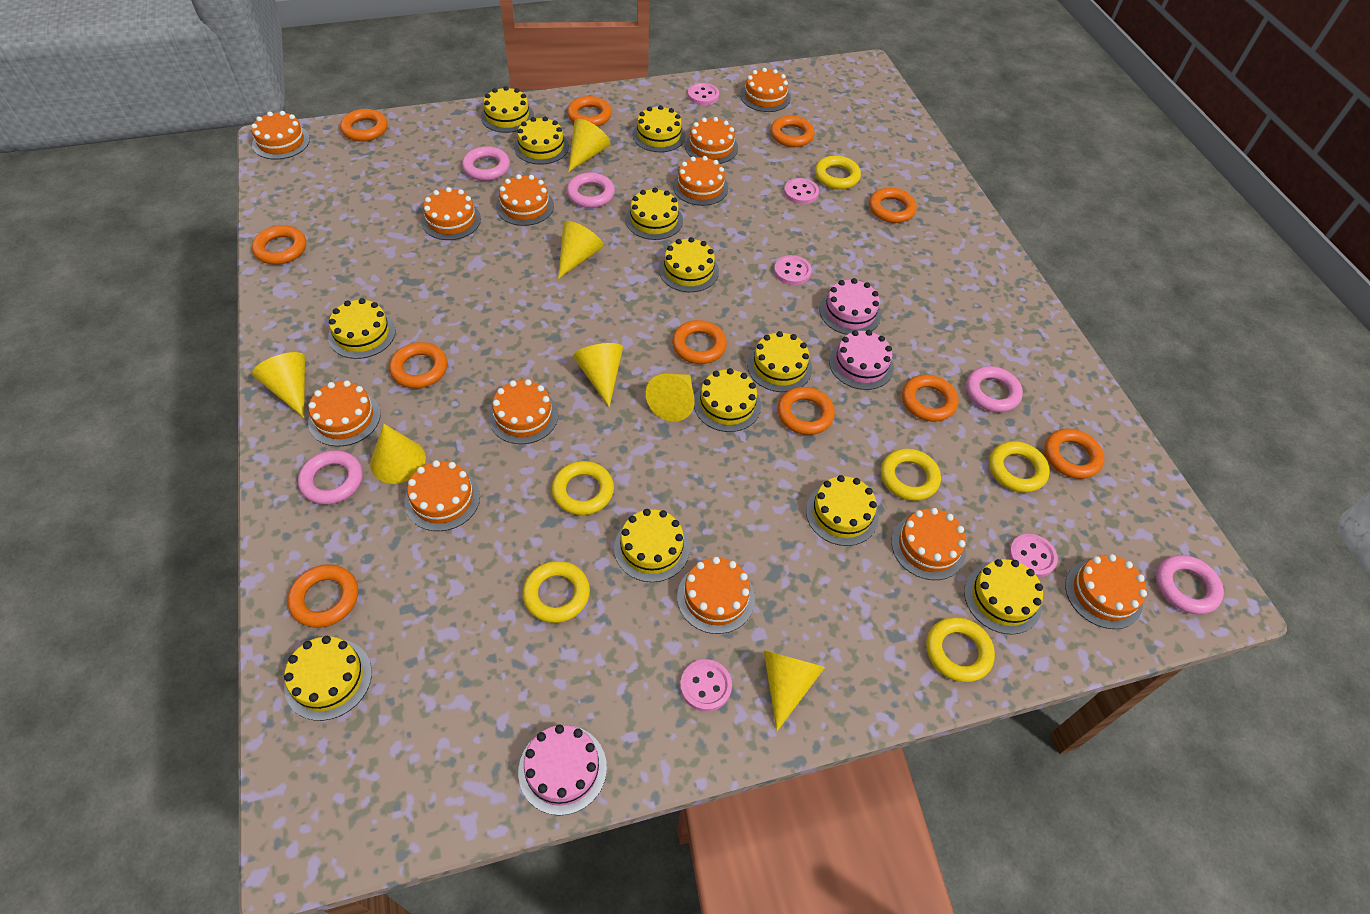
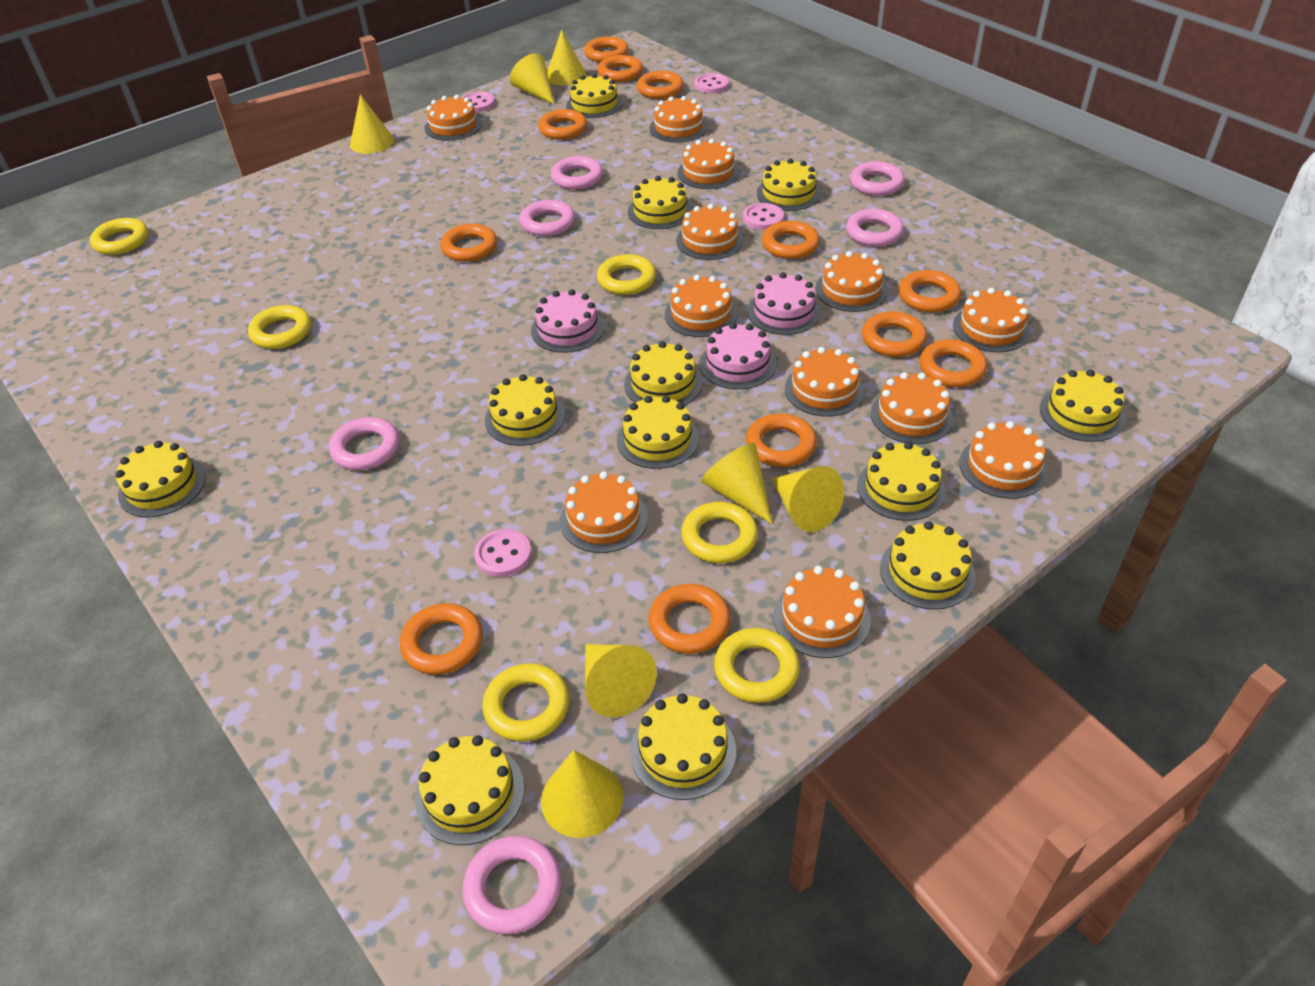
orange ring: 11 -> 12
pink button: 5 -> 4
pink ring: 5 -> 6

